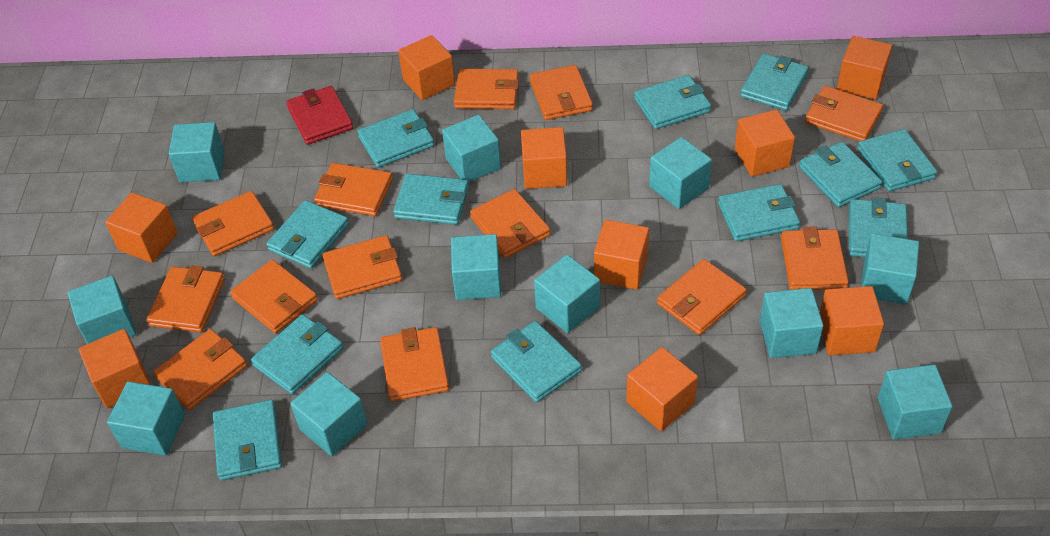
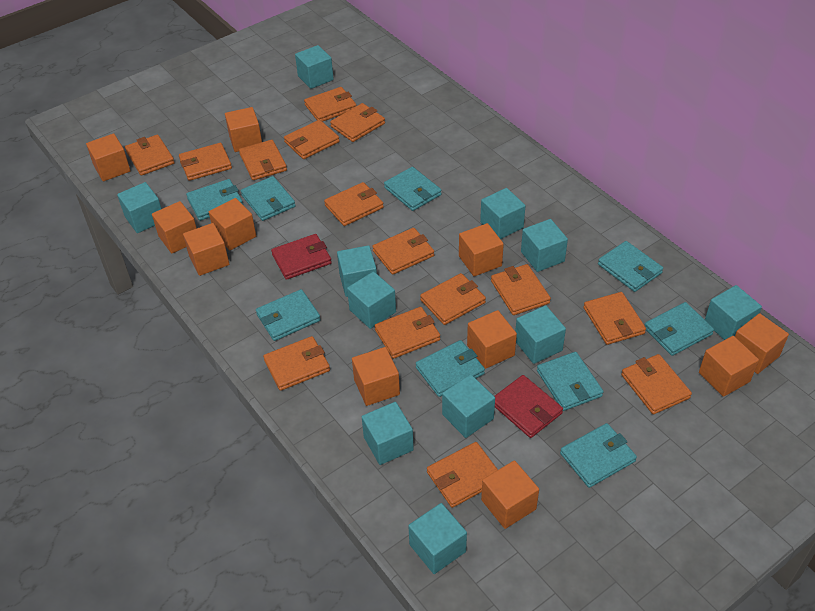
orange cube: 9 -> 11
orange wallet: 13 -> 15
red wallet: 1 -> 2
turquoise wallet: 12 -> 9

